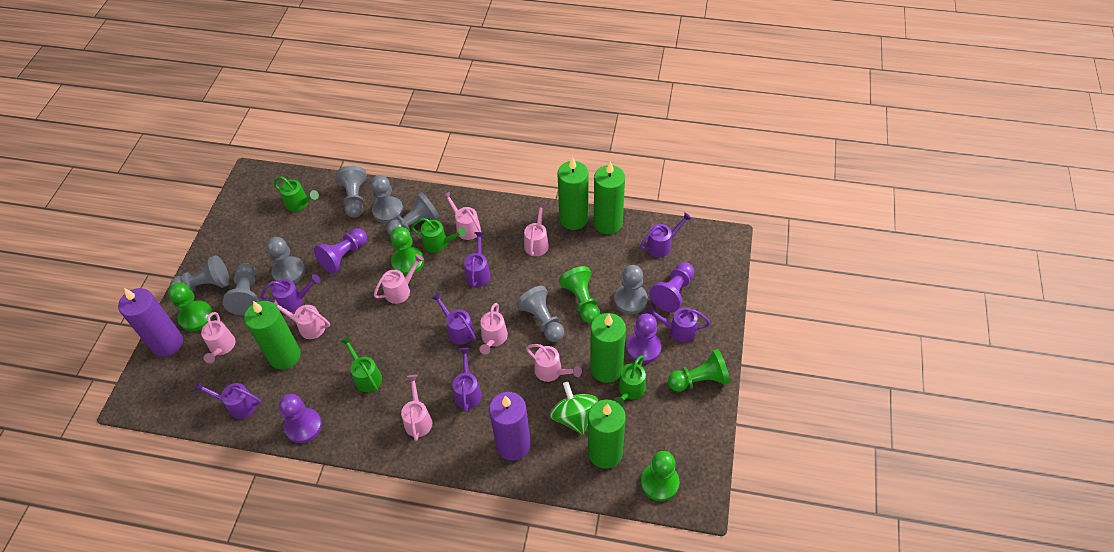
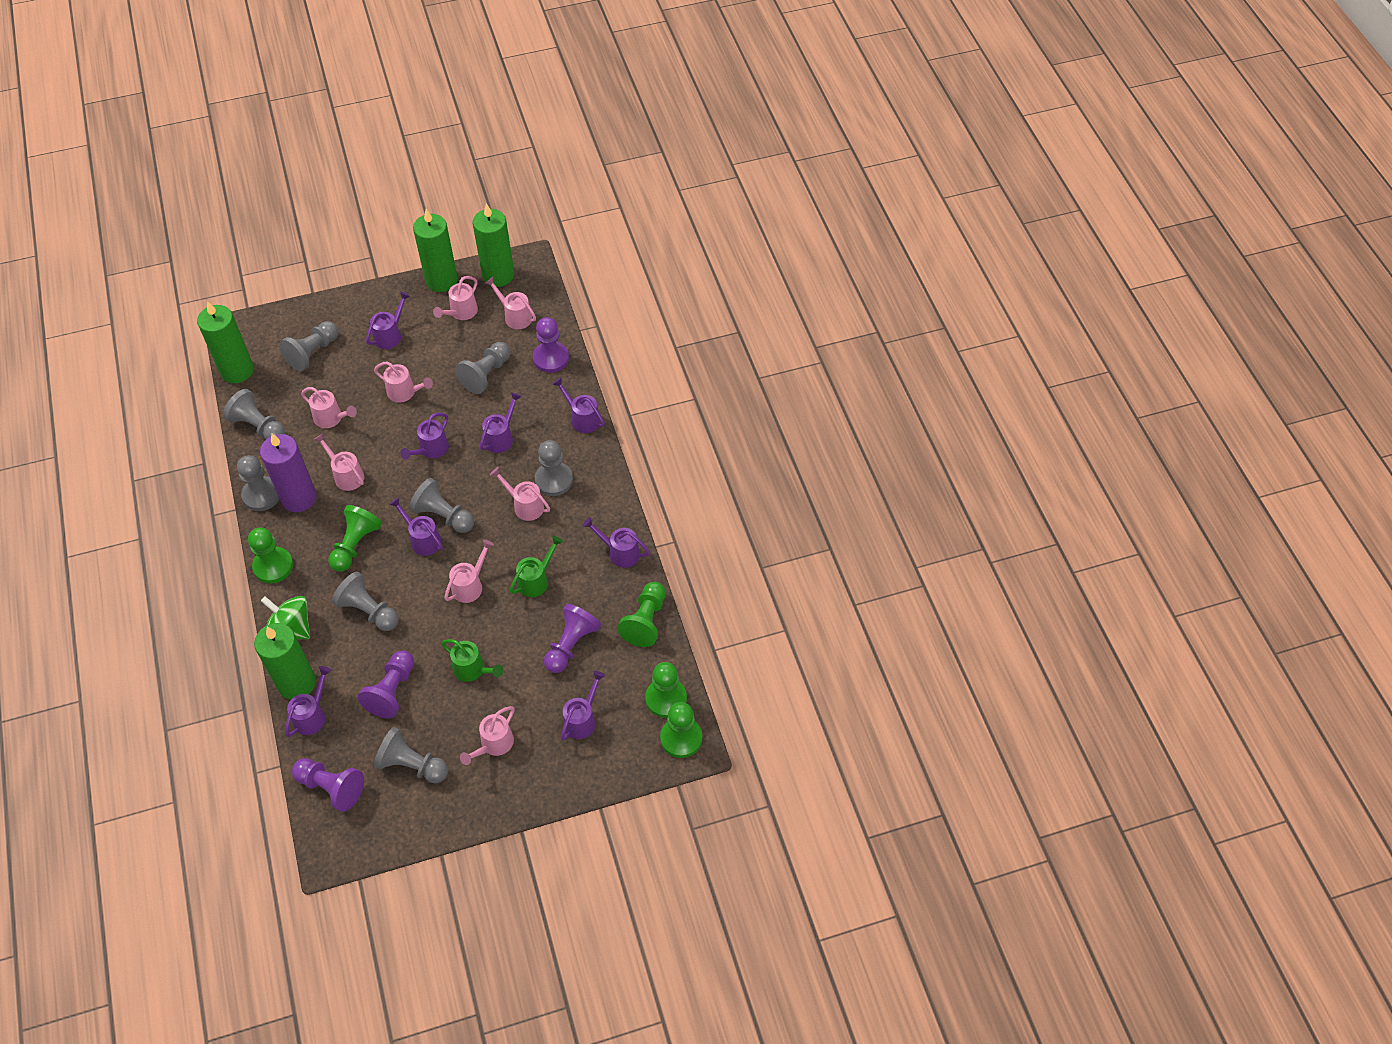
green candle: 5 -> 4
green watering can: 4 -> 2
purple candle: 2 -> 1
purple watering can: 7 -> 8

